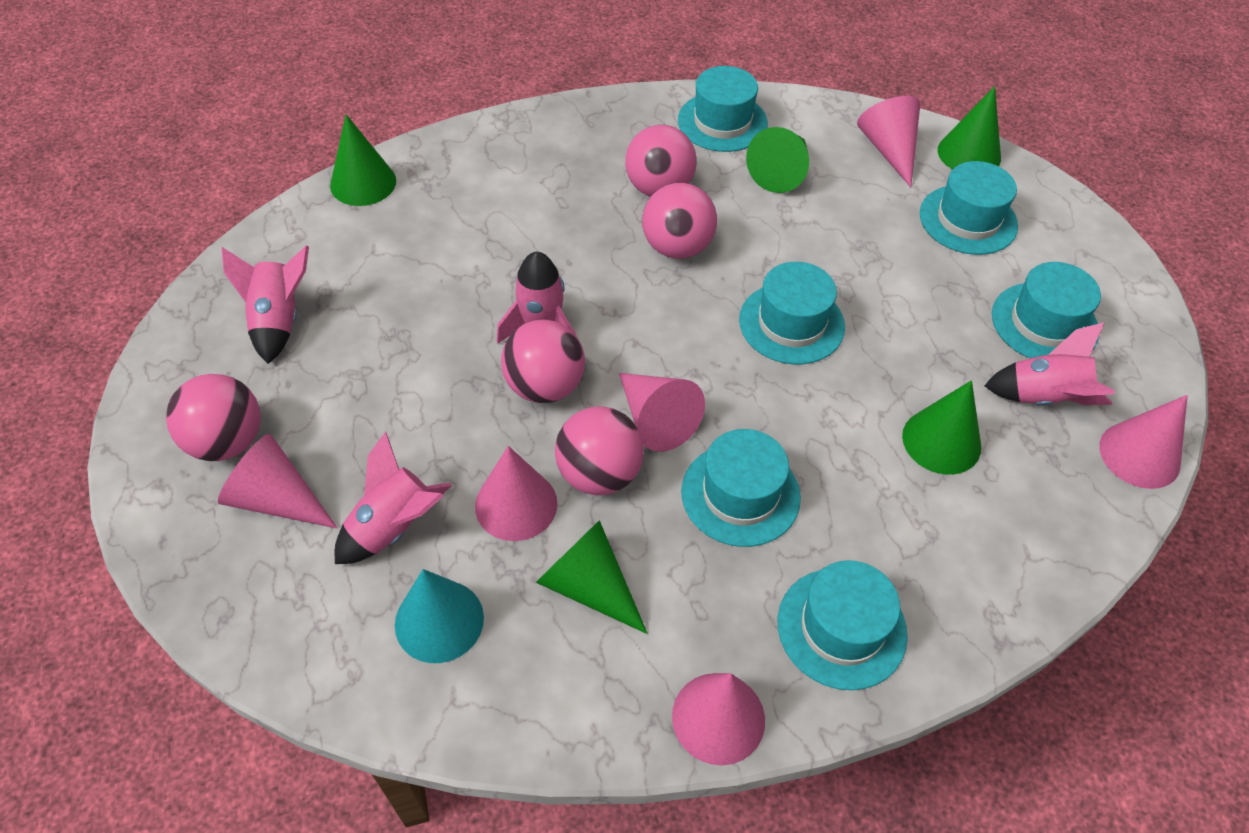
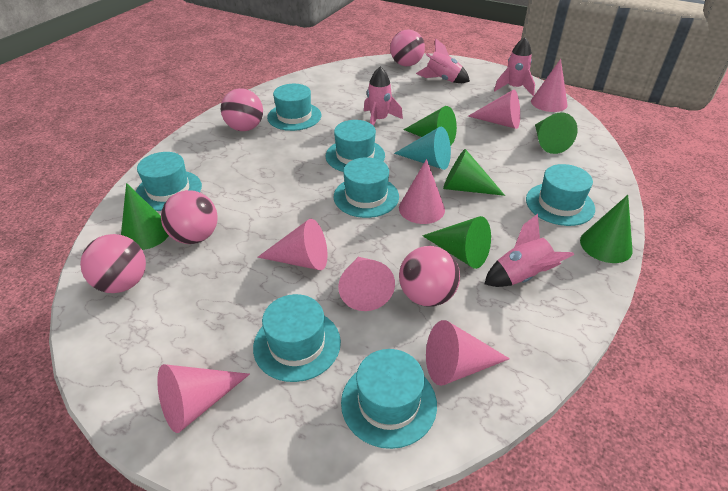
green cone: 5 -> 6
pink cone: 6 -> 7
turquoise hat: 6 -> 7

